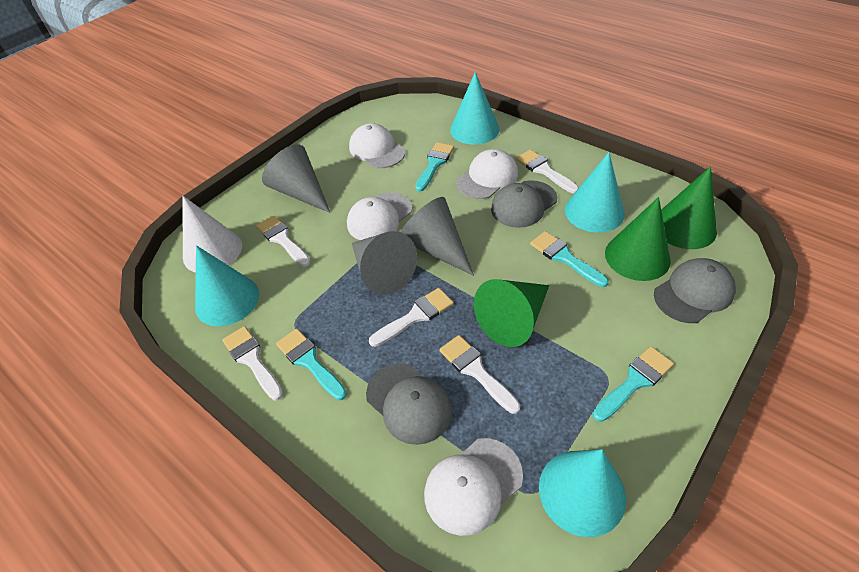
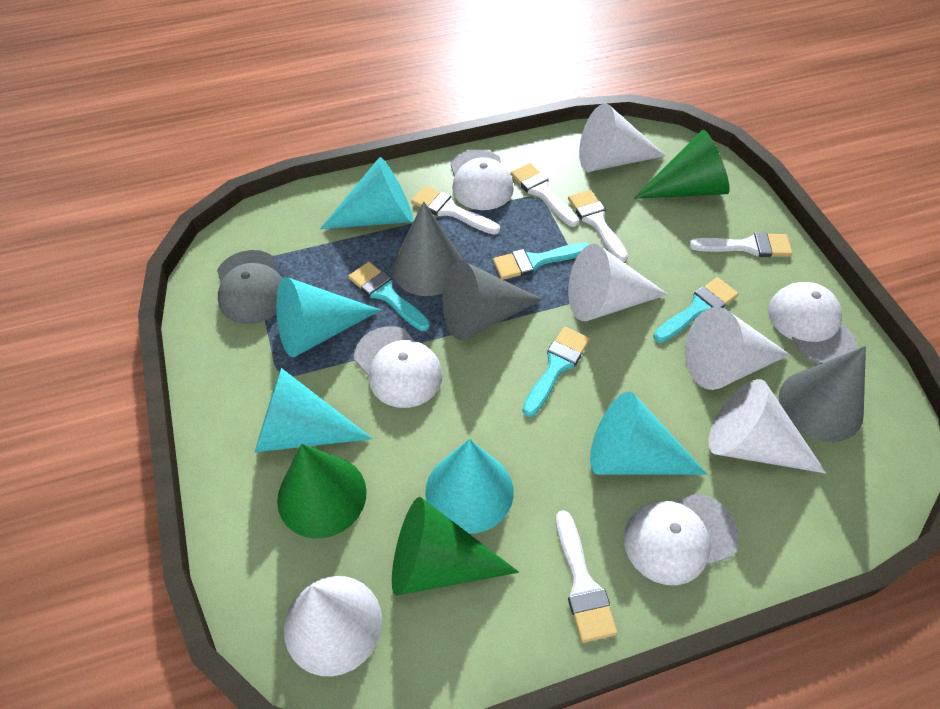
grey cap: 3 -> 1
turquoise cone: 4 -> 5
white cone: 1 -> 5

